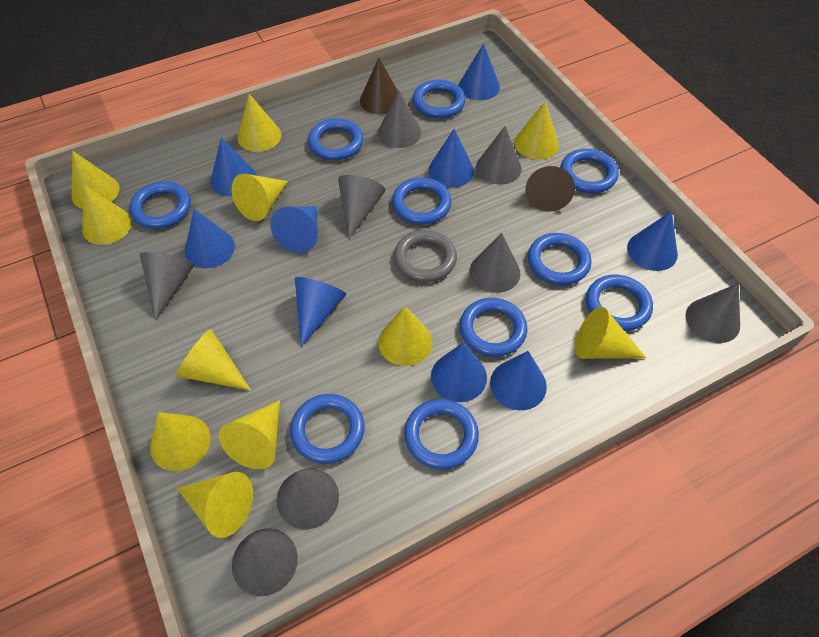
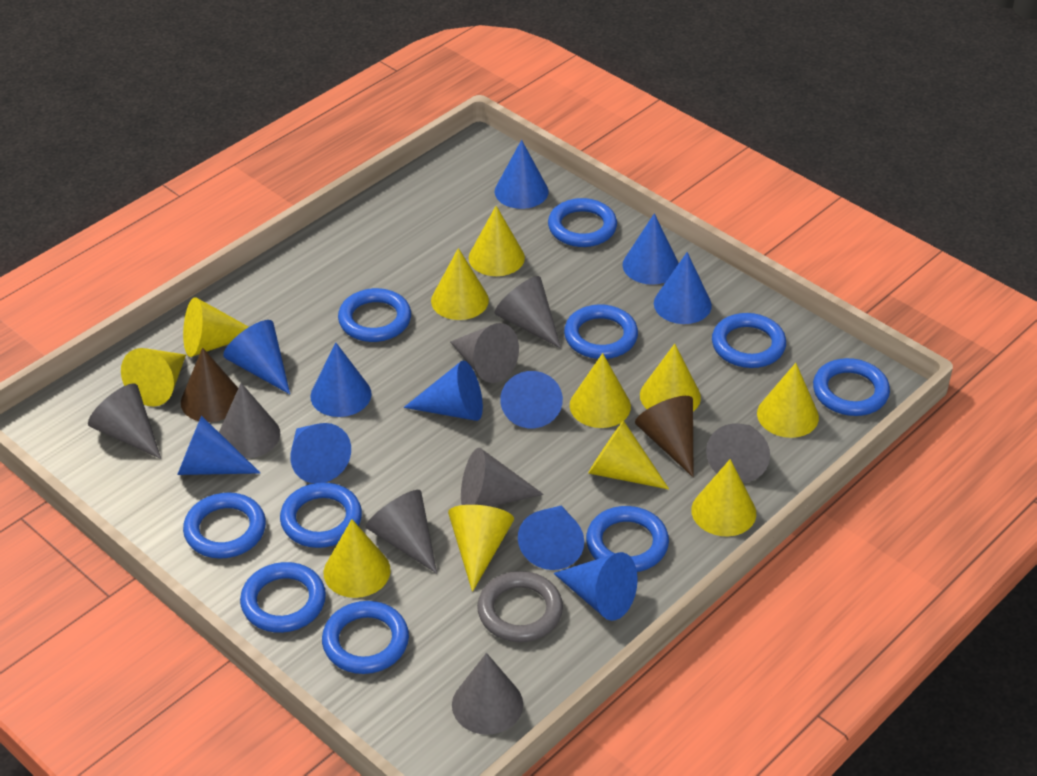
blue cone: 9 -> 11

